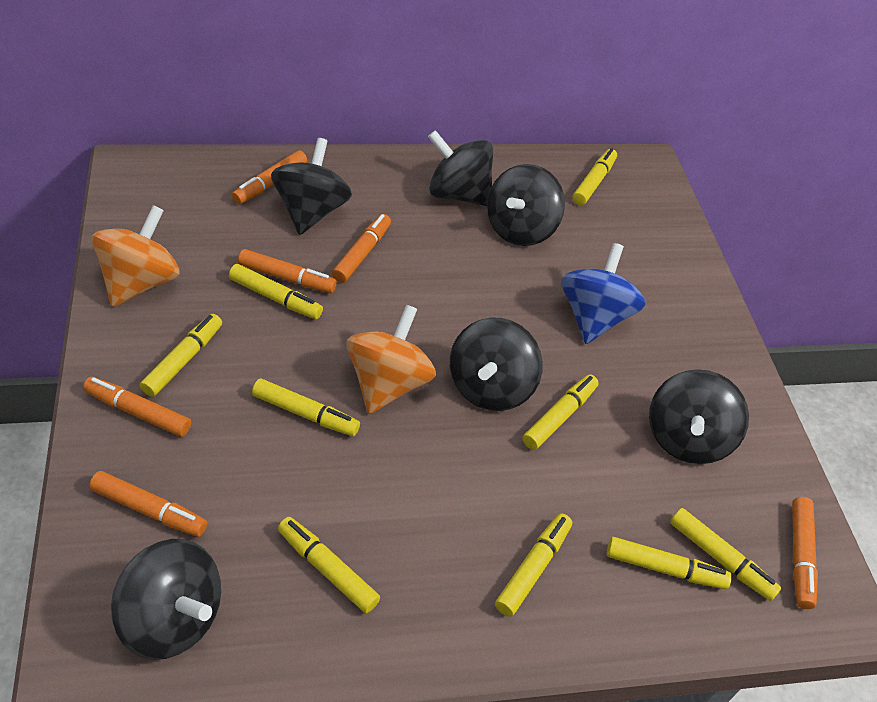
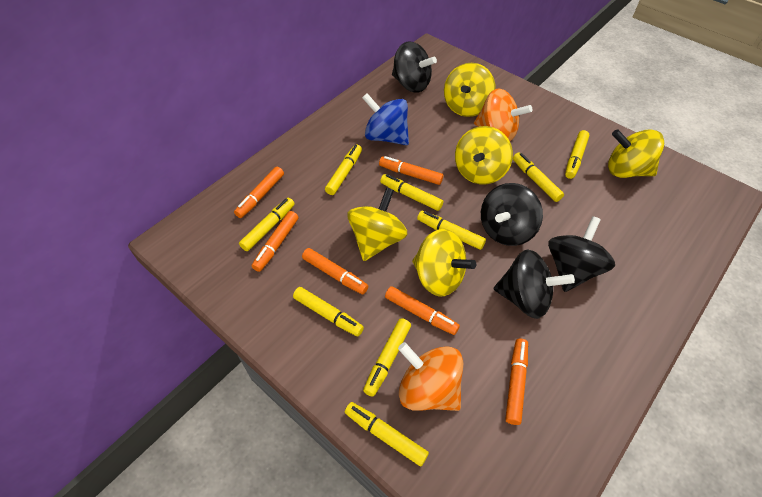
black spinning top: 6 -> 4
yellow spinning top: 0 -> 5

